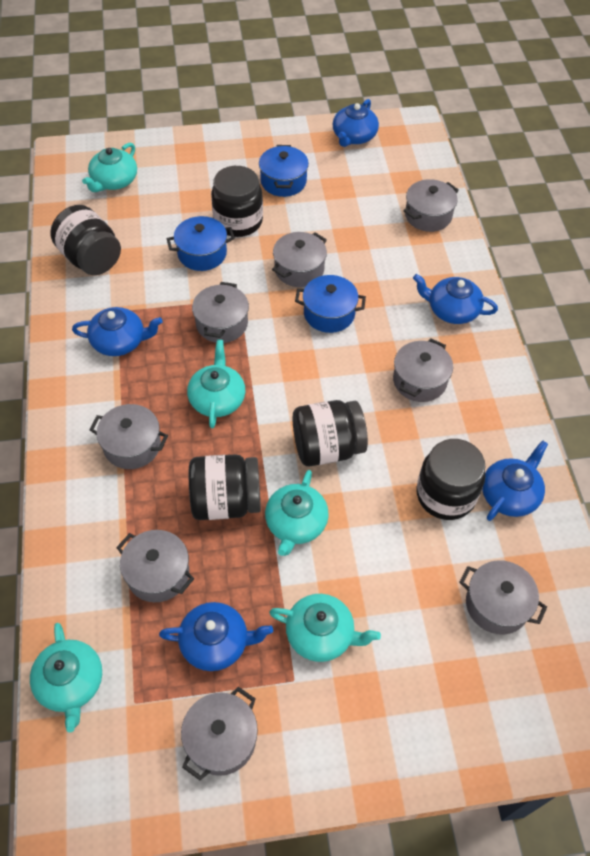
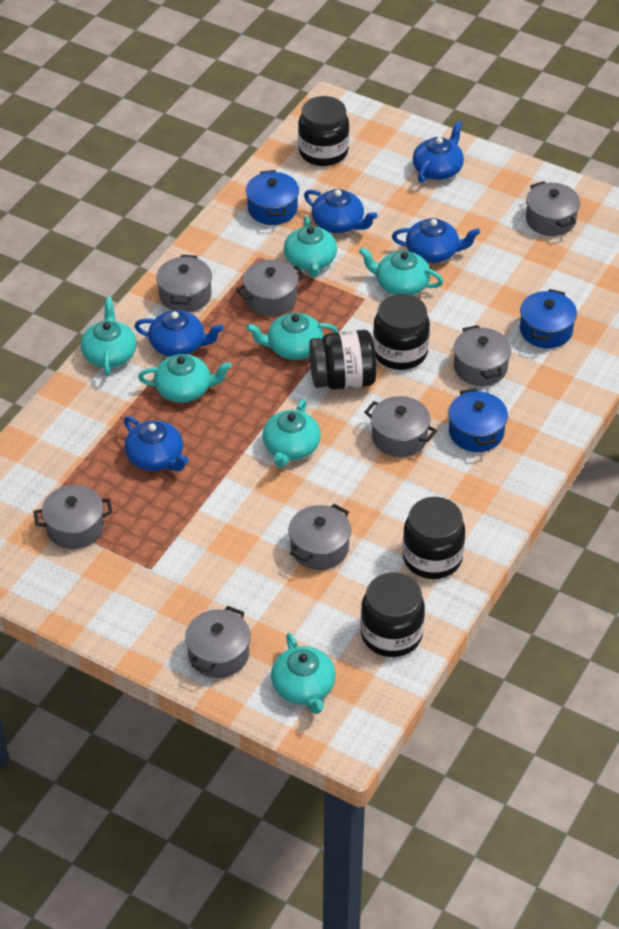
turquoise teapot: 5 -> 7

